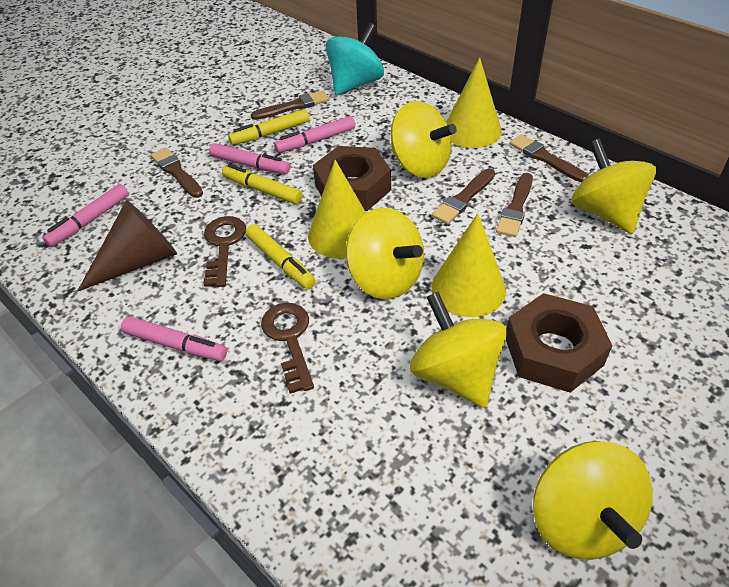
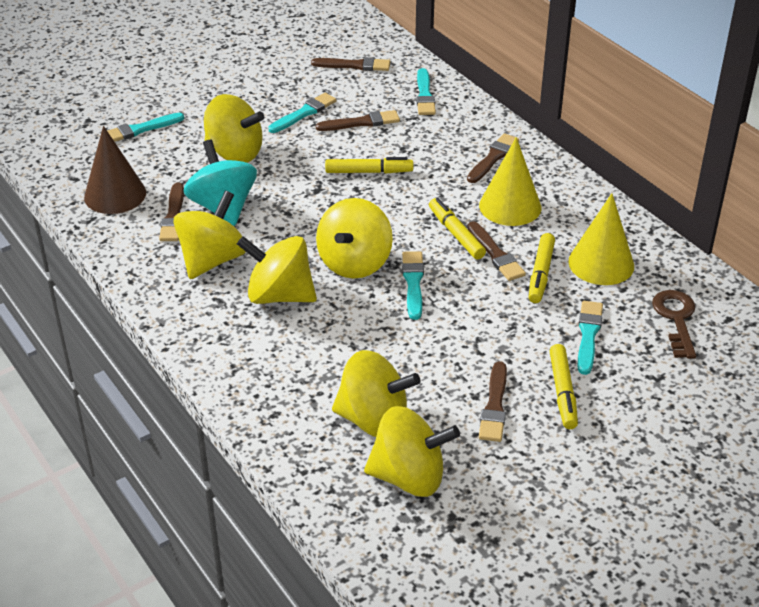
brown brush: 5 -> 6
brown key: 2 -> 1
brown nut: 2 -> 0
pink marker: 4 -> 0
turquoise brush: 0 -> 5
yellow cone: 3 -> 2
yellow marker: 3 -> 4
yellow spinning top: 5 -> 6

